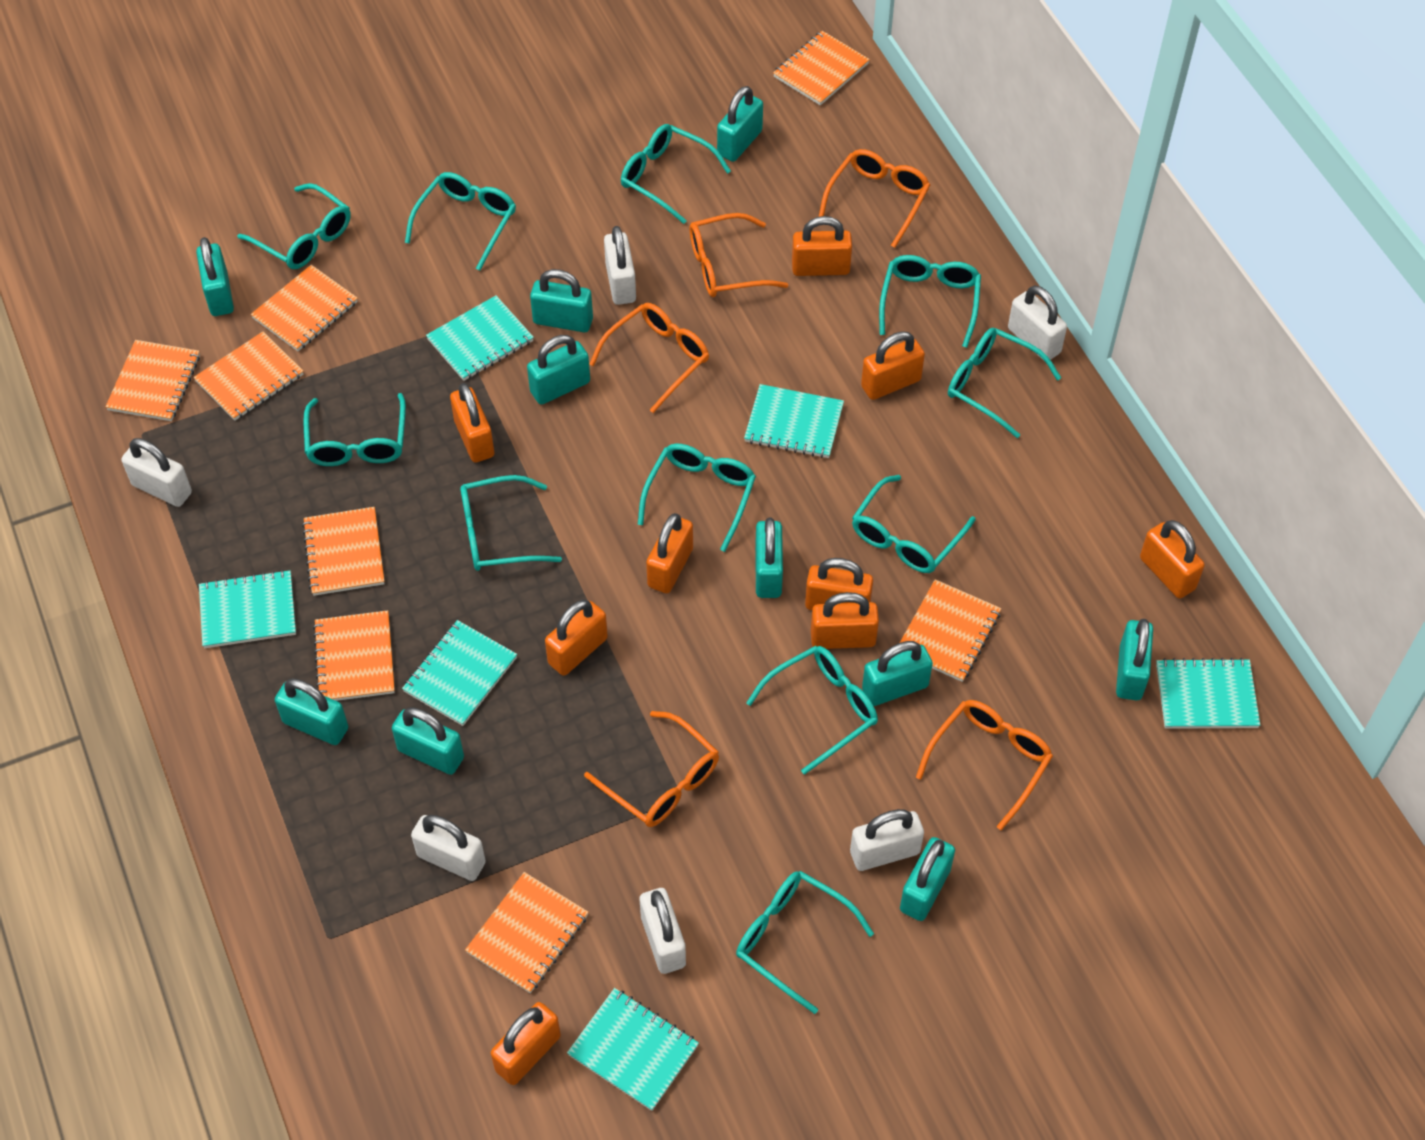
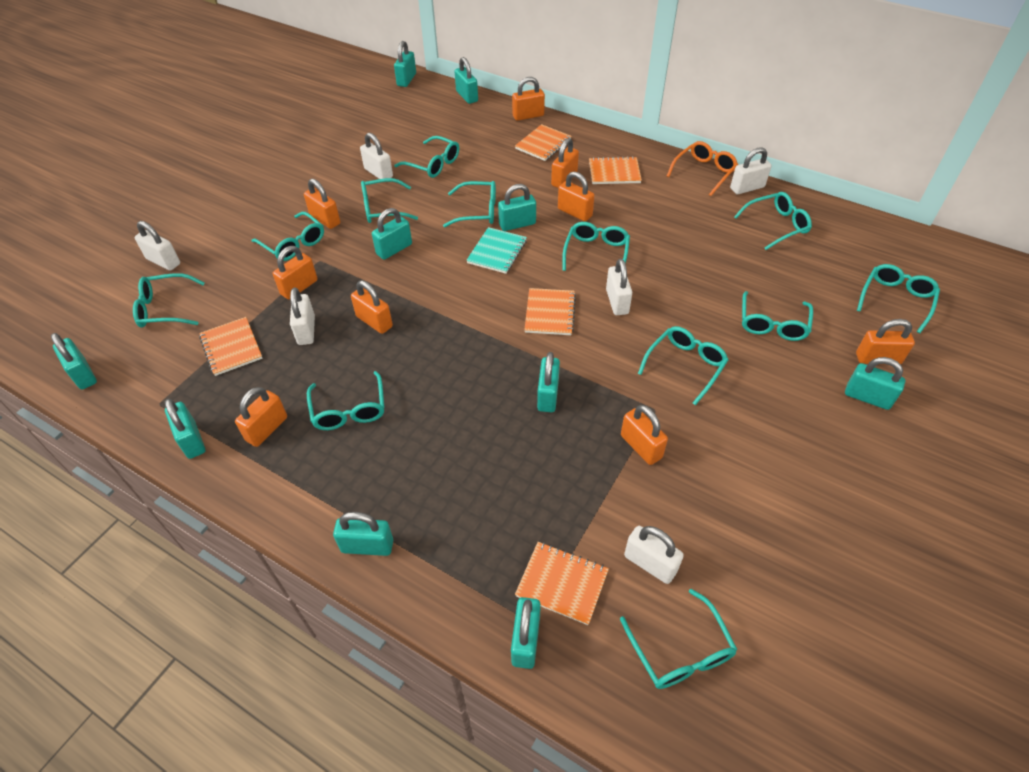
orange glasses: 5 -> 1
orange notebook: 8 -> 5
turquoise glasses: 11 -> 12
turquoise notebook: 6 -> 1

